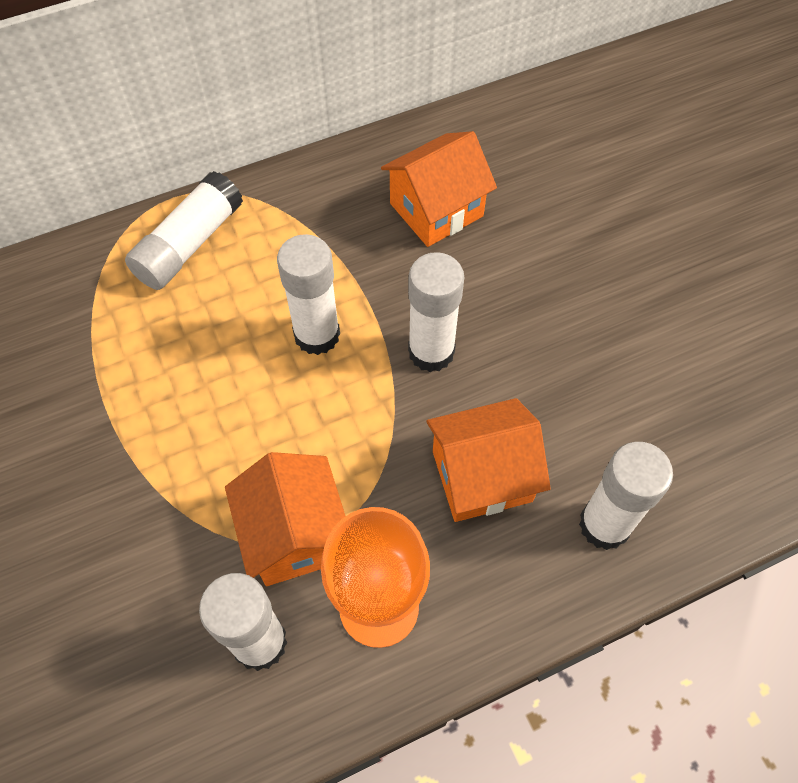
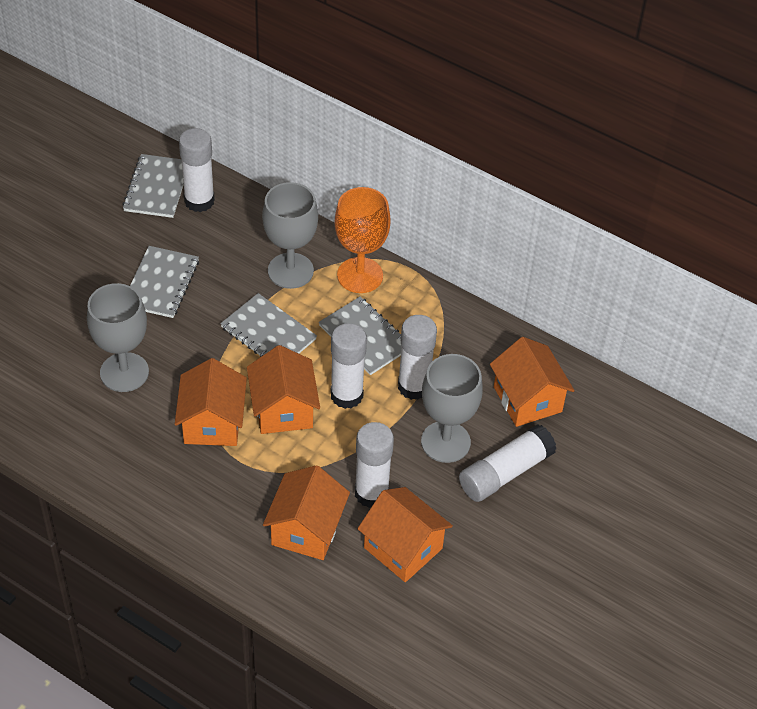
grey goblet: 0 -> 3
grey notebook: 0 -> 4
orange house: 3 -> 5

